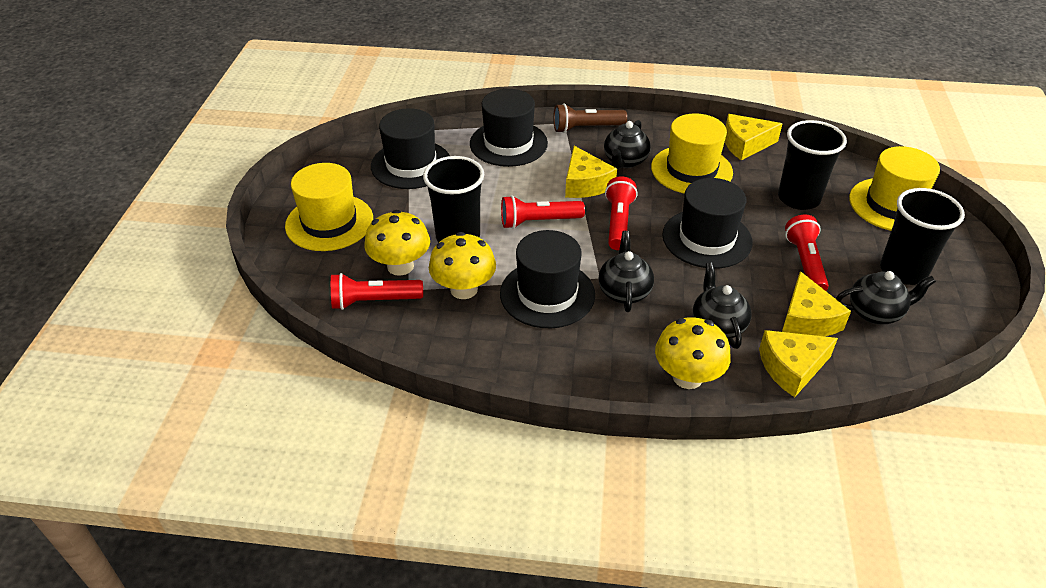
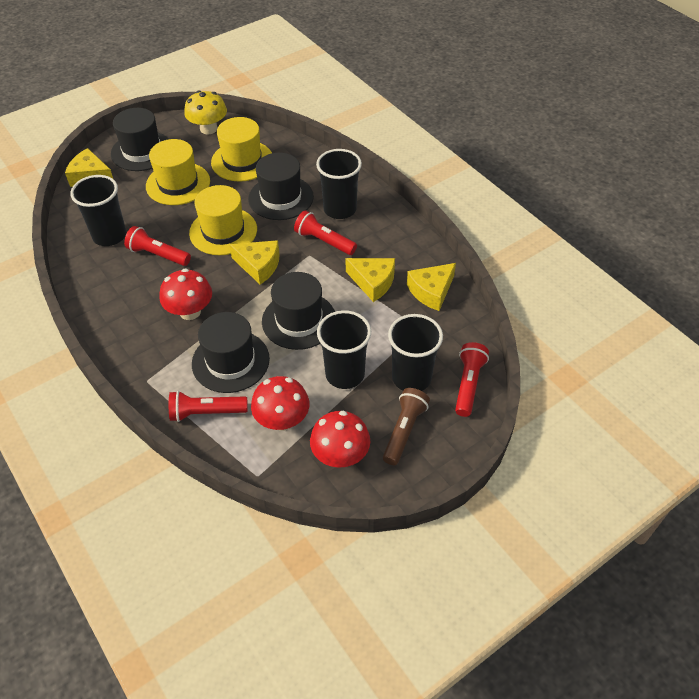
black cup: 3 -> 4
black teapot: 4 -> 0
red mushroom: 0 -> 3
yellow mushroom: 3 -> 1

